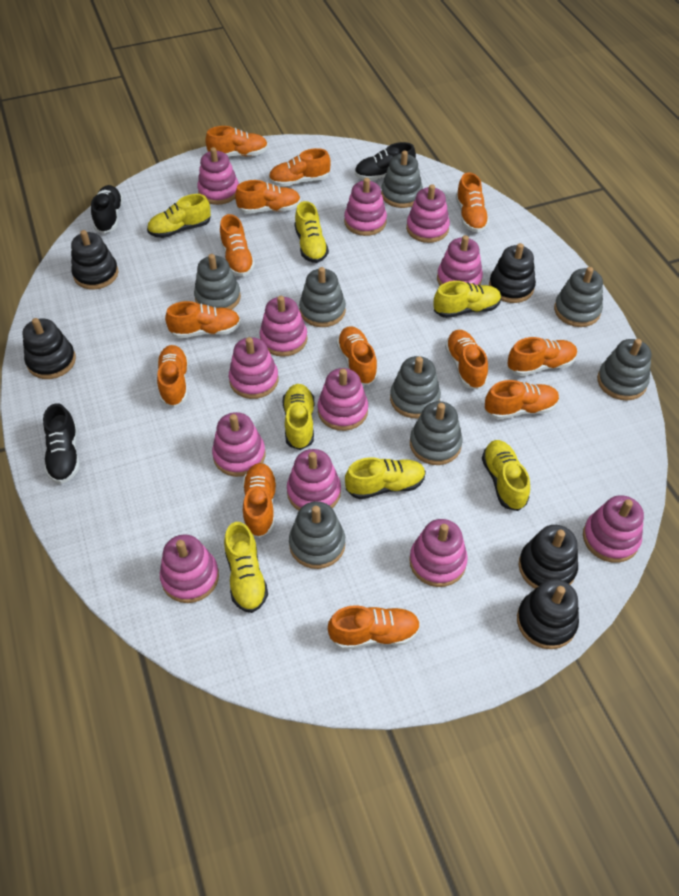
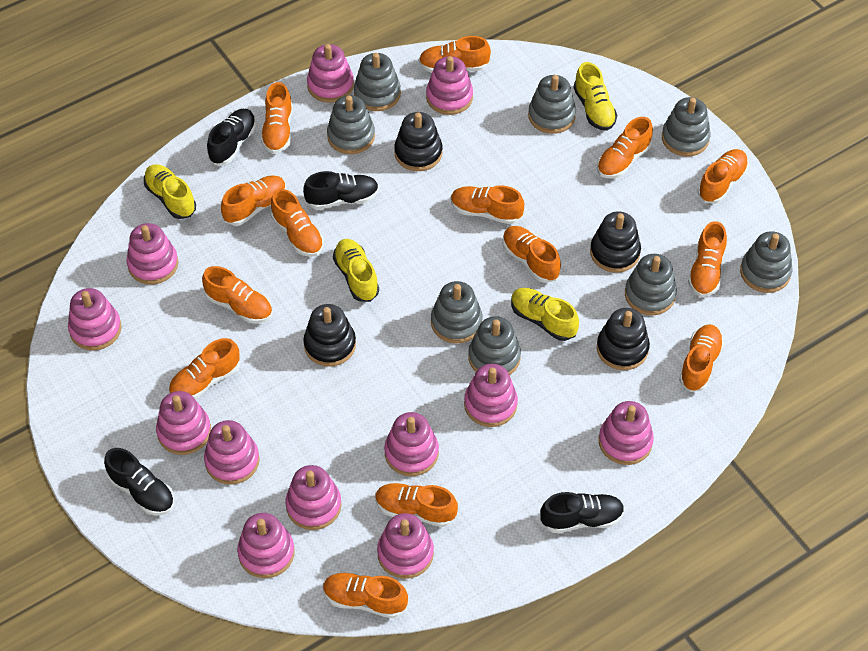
black shoe: 3 -> 4
black stacking toy: 5 -> 4
orange shoe: 13 -> 14
yellow shoe: 7 -> 4

